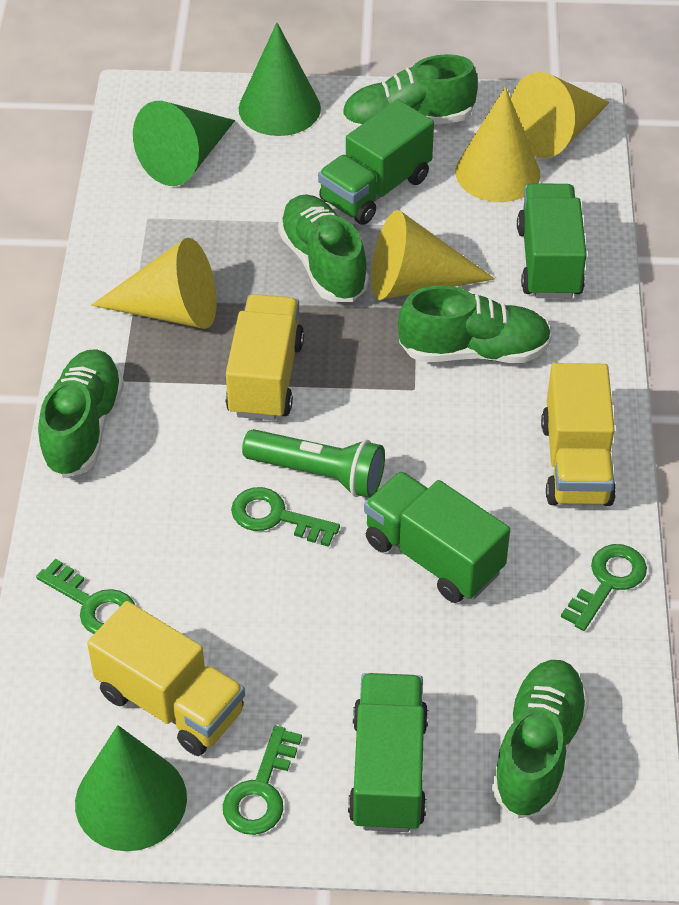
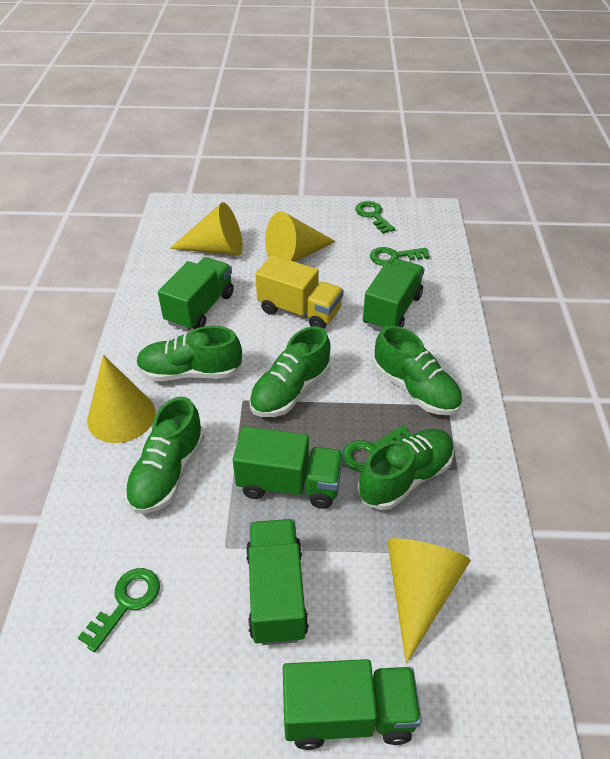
green cone: 3 -> 0
green flashlight: 1 -> 0
green truck: 4 -> 5
yellow truck: 3 -> 1

